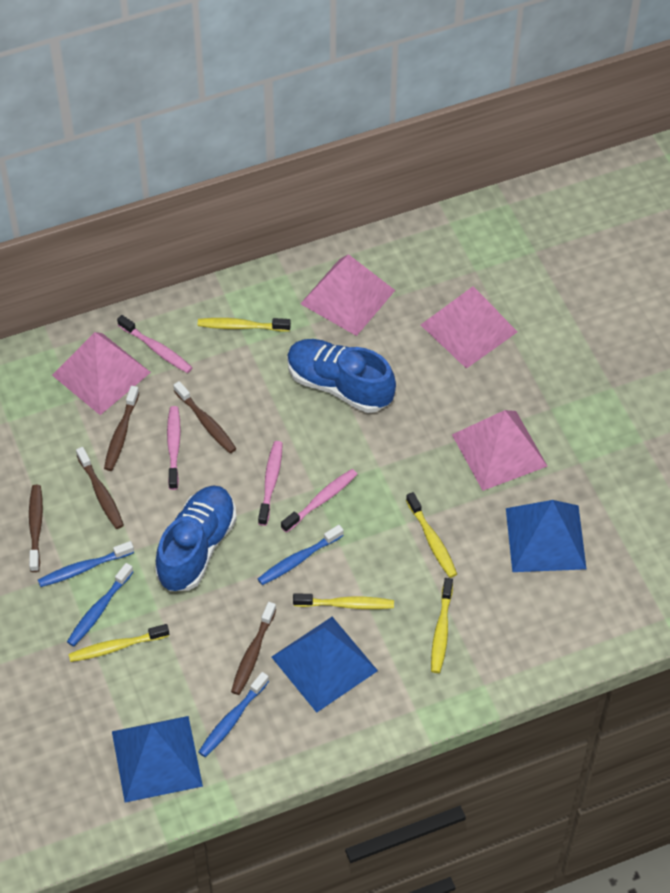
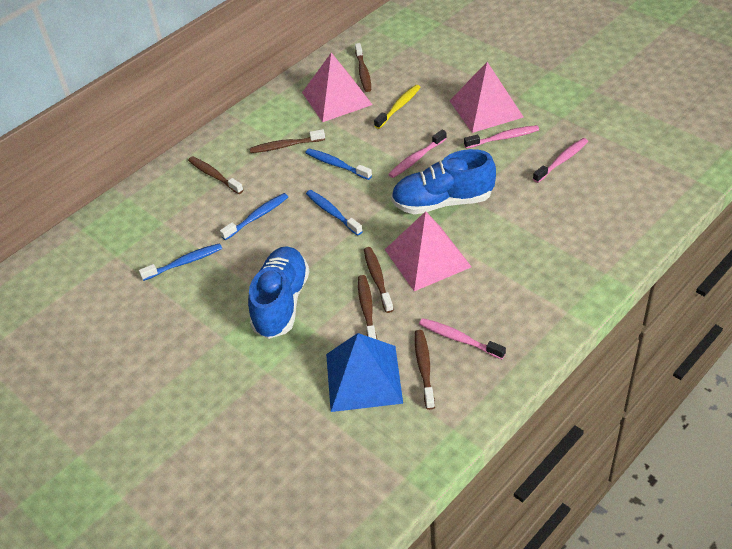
blue pyramid: 3 -> 1
brown toothbrush: 5 -> 6
pink pyramid: 4 -> 3
yellow toothbrush: 5 -> 1

